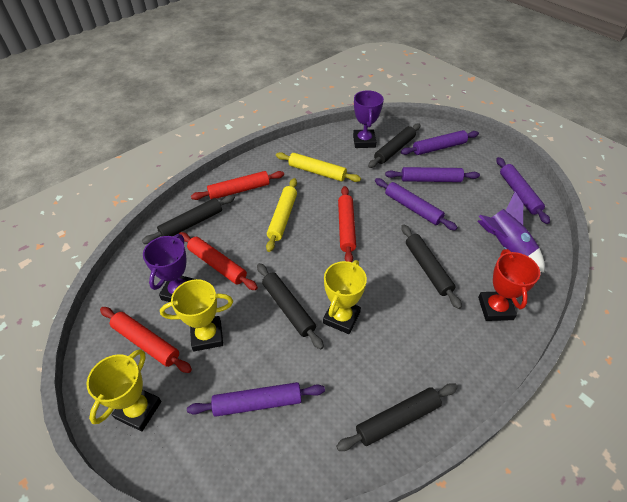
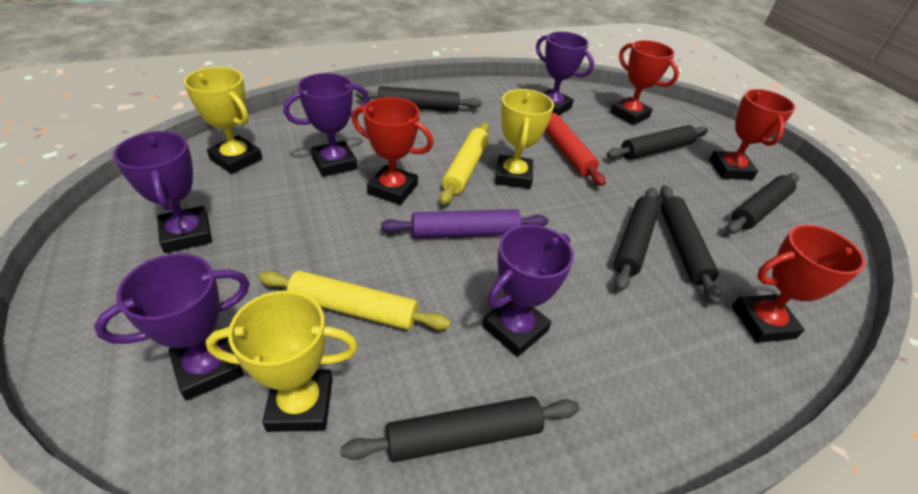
black rolling pin: 5 -> 6
purple rocket: 1 -> 0
purple rolling pin: 5 -> 1
purple trophy: 2 -> 5
red rolling pin: 4 -> 1
red trophy: 1 -> 4

